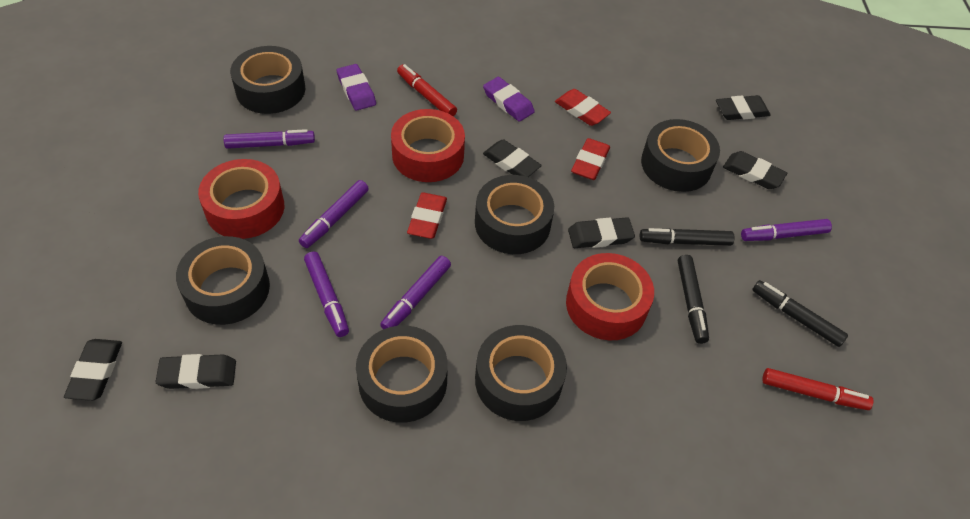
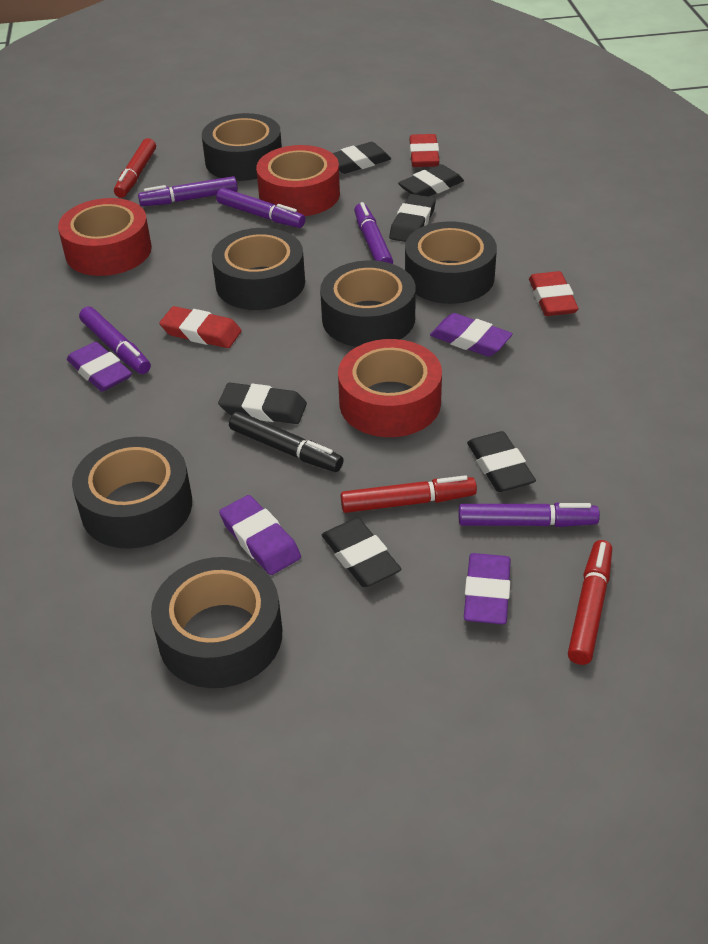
black marker: 3 -> 1
purple eraser: 2 -> 4
red marker: 2 -> 3

